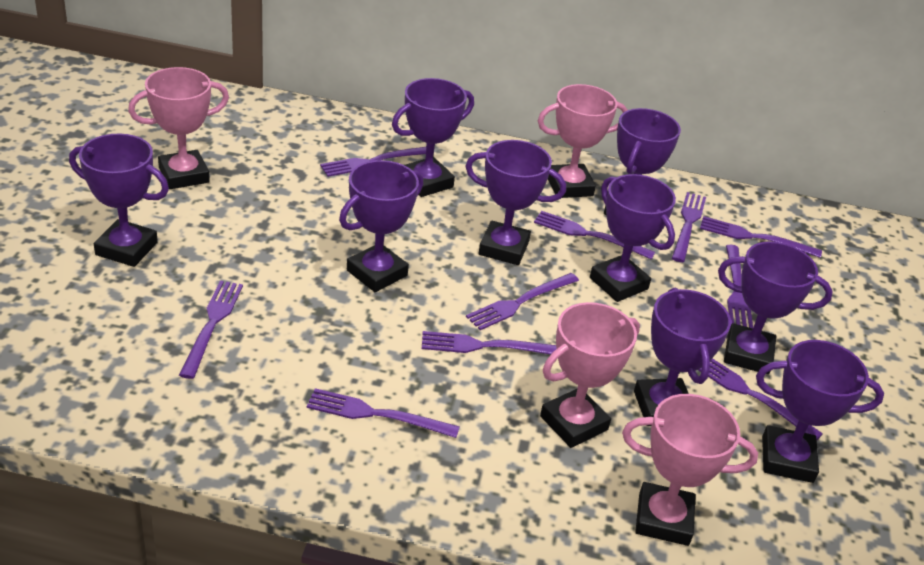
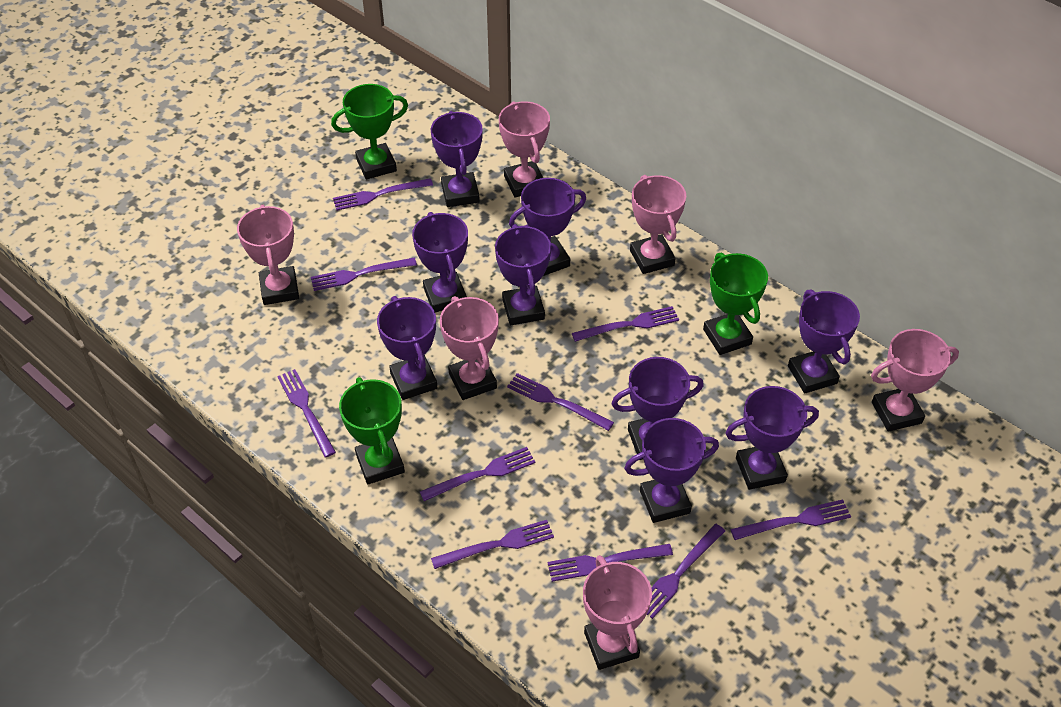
green trophy: 0 -> 3
pink trophy: 4 -> 6

